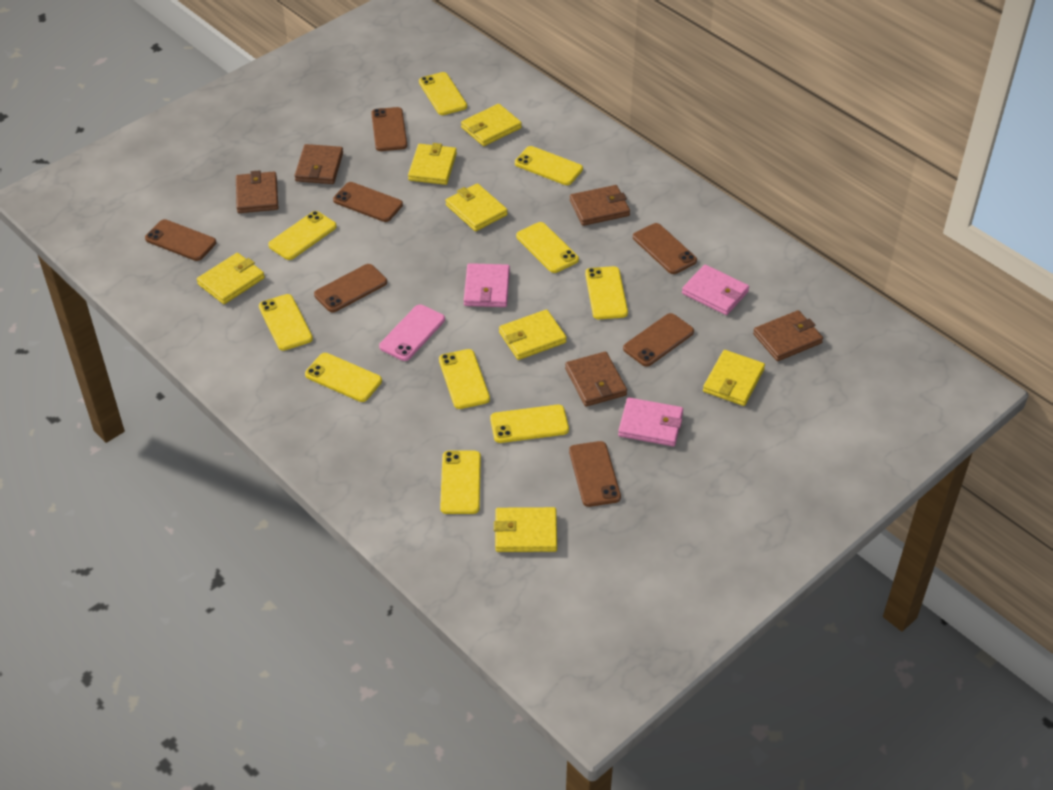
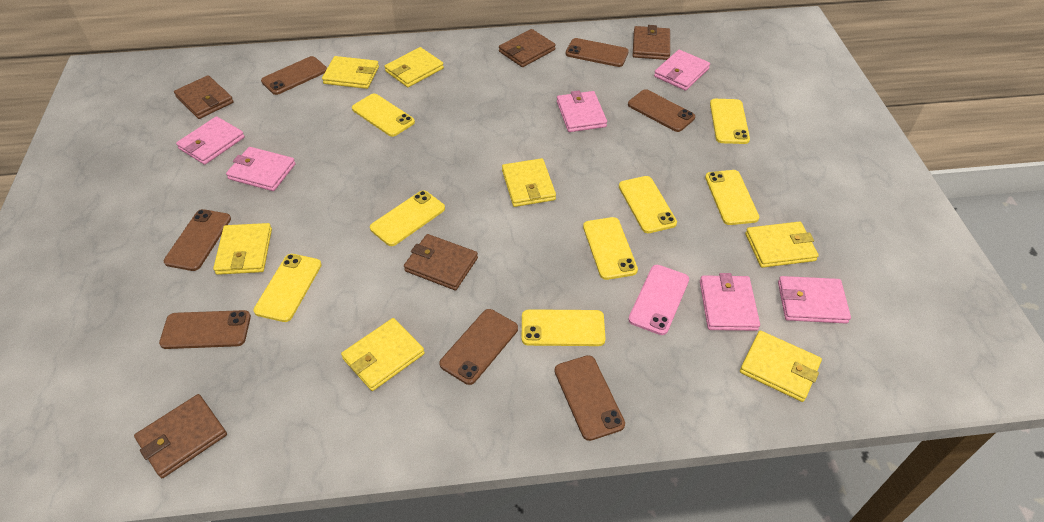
pink wallet: 3 -> 6
yellow phone: 10 -> 8

